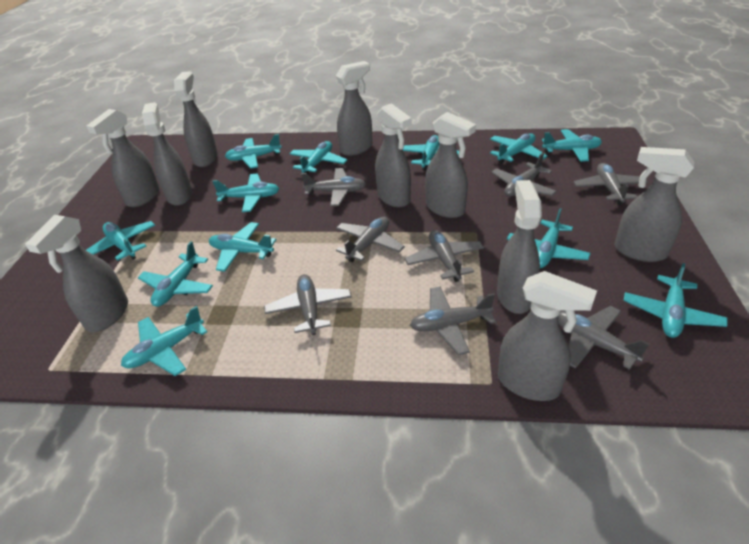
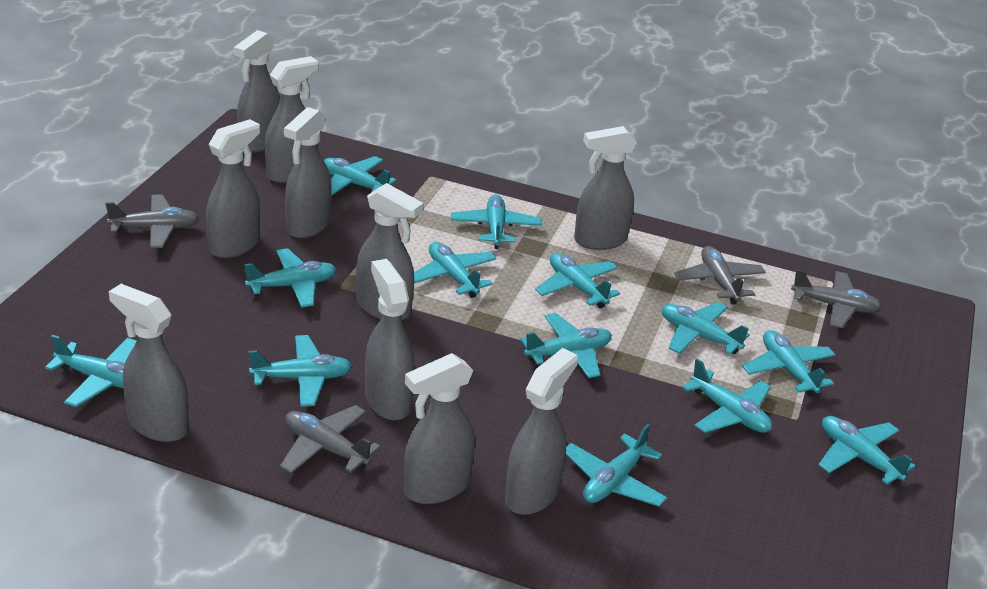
grey plane: 8 -> 4
turquoise plane: 12 -> 13

